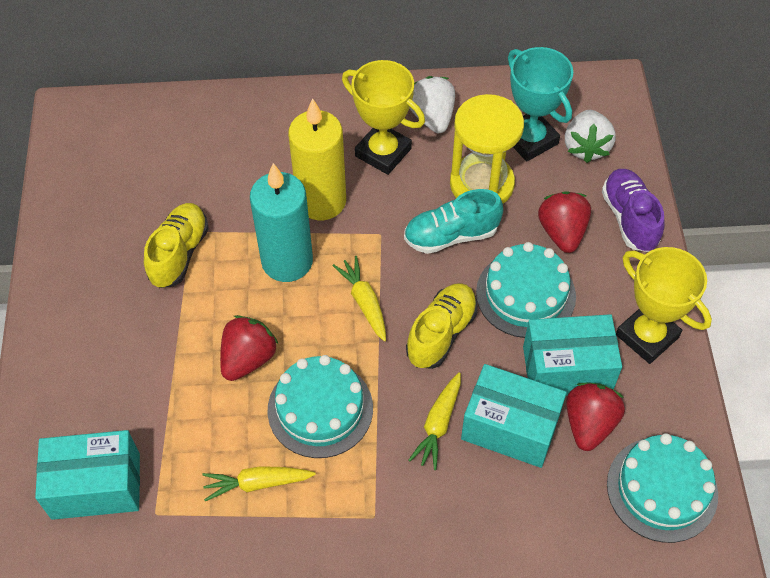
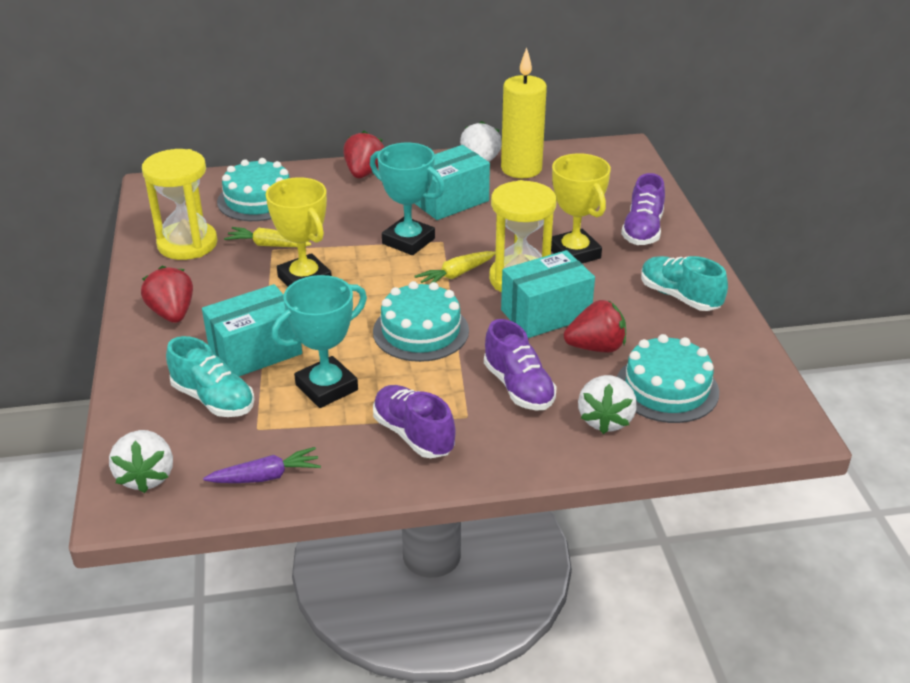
purple carrot: 0 -> 1
purple shoe: 1 -> 3
turquoise candle: 1 -> 0
turquoise shoe: 1 -> 2
turquoise trophy: 1 -> 2
white strawberry: 2 -> 3
yellow carrot: 3 -> 2
yellow hourglass: 1 -> 2
yellow shoe: 2 -> 0

